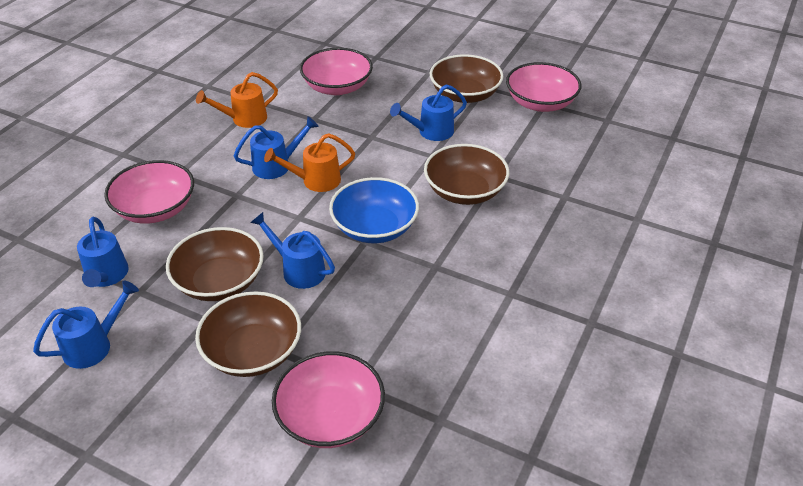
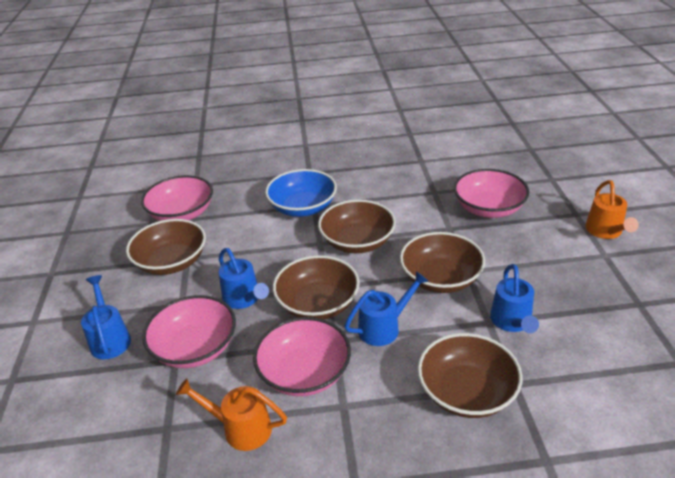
blue watering can: 5 -> 4
brown bowl: 4 -> 5

